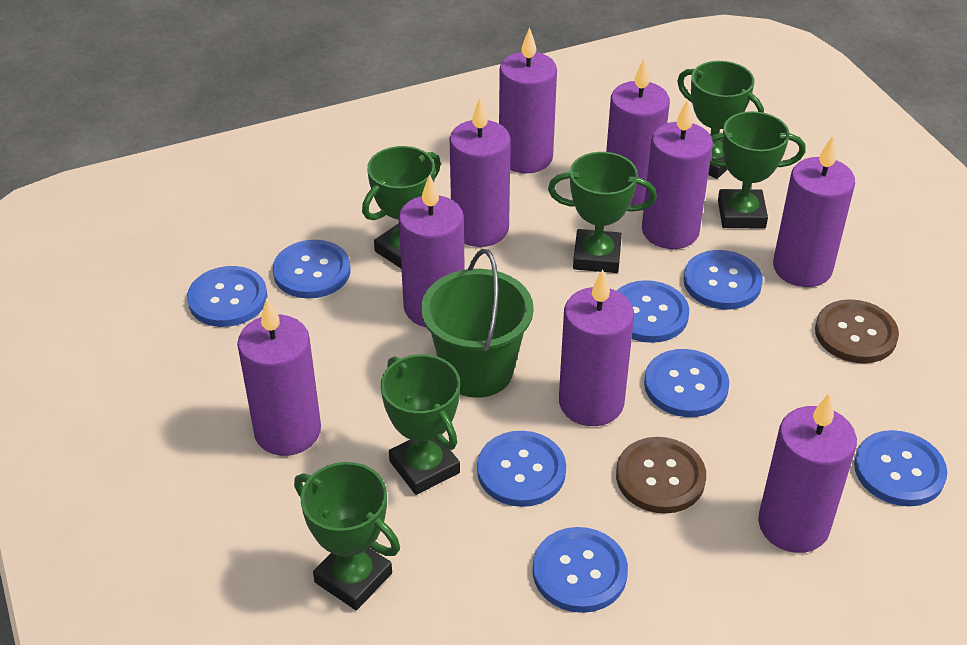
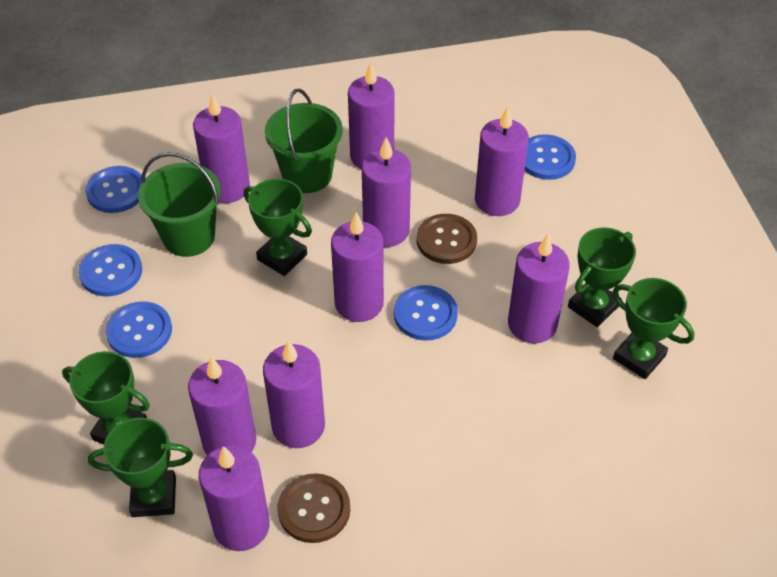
blue button: 8 -> 5
green bucket: 1 -> 2
green trophy: 6 -> 5

